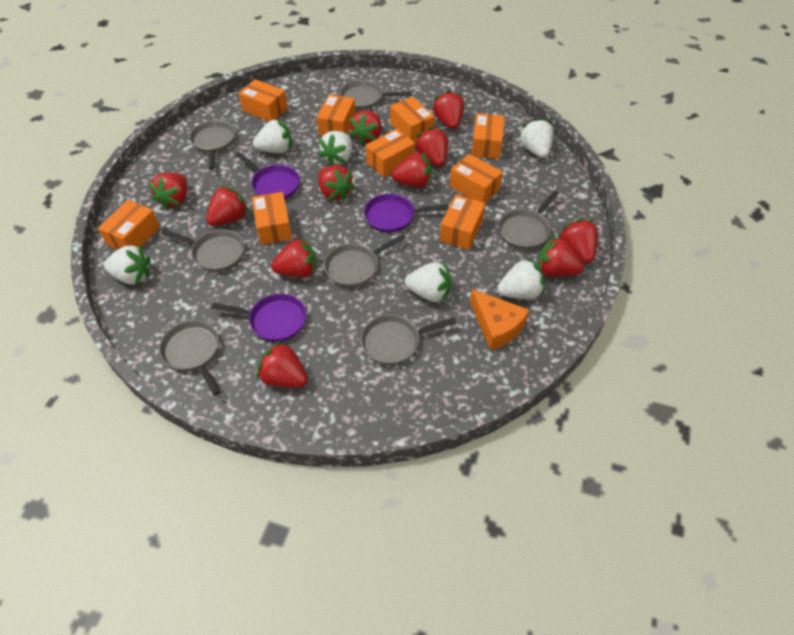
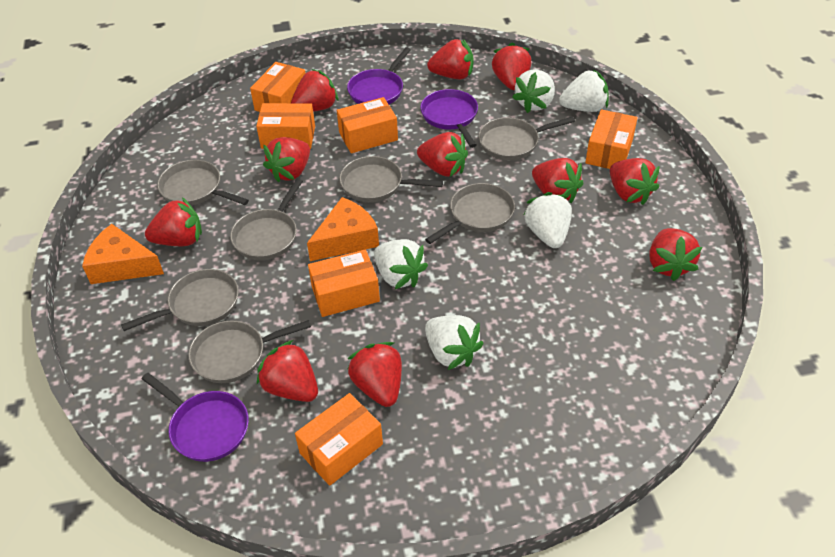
orange box: 9 -> 6
orange cheese: 1 -> 2
white strawberry: 6 -> 5

